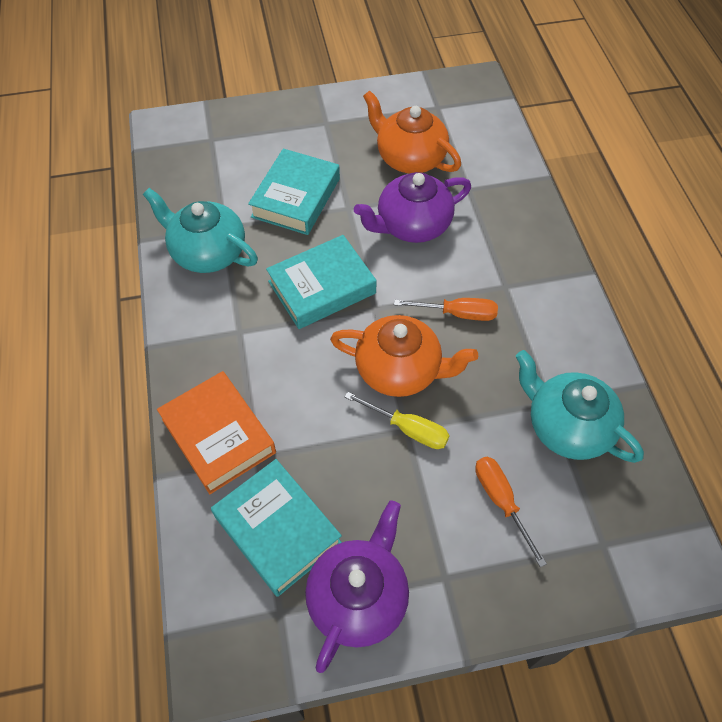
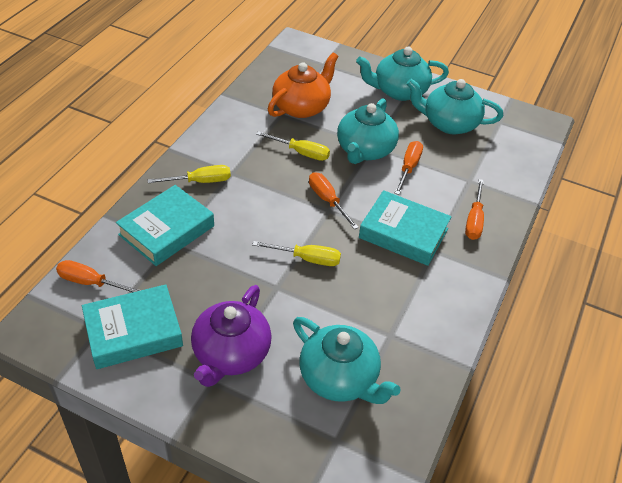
orange book: 1 -> 0
orange screwdriver: 2 -> 4
orange teapot: 2 -> 1
purple teapot: 2 -> 1
turquoise teapot: 2 -> 4
yellow screwdriver: 1 -> 3

